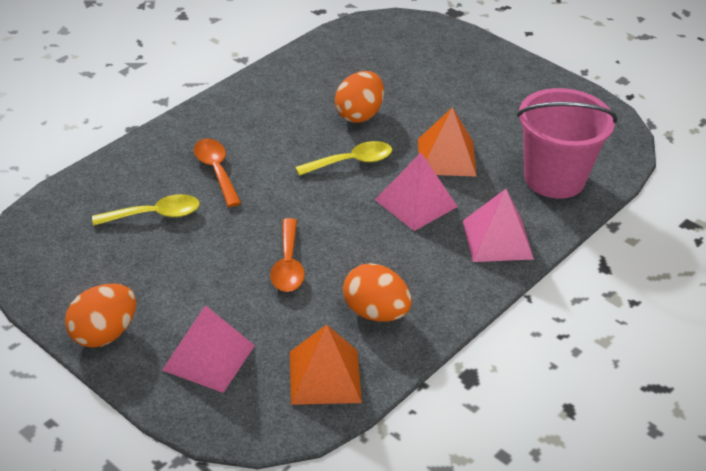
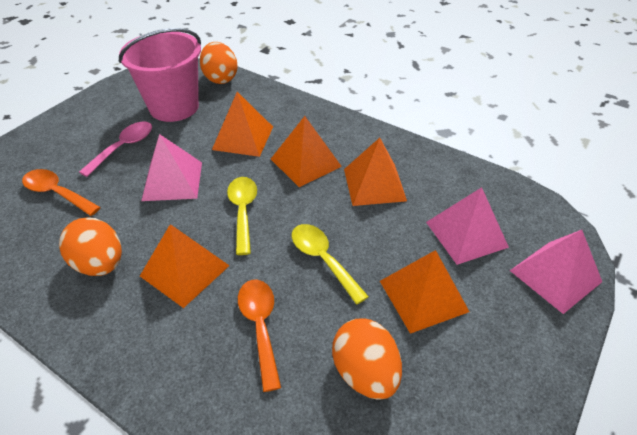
orange pyramid: 2 -> 5
pink spoon: 0 -> 1

